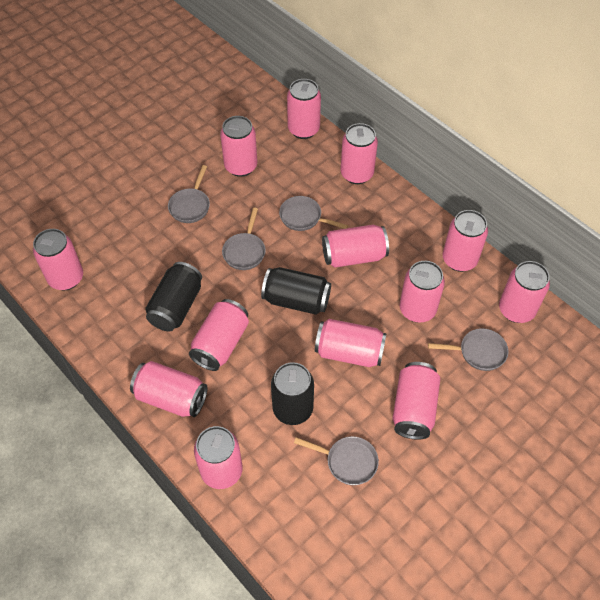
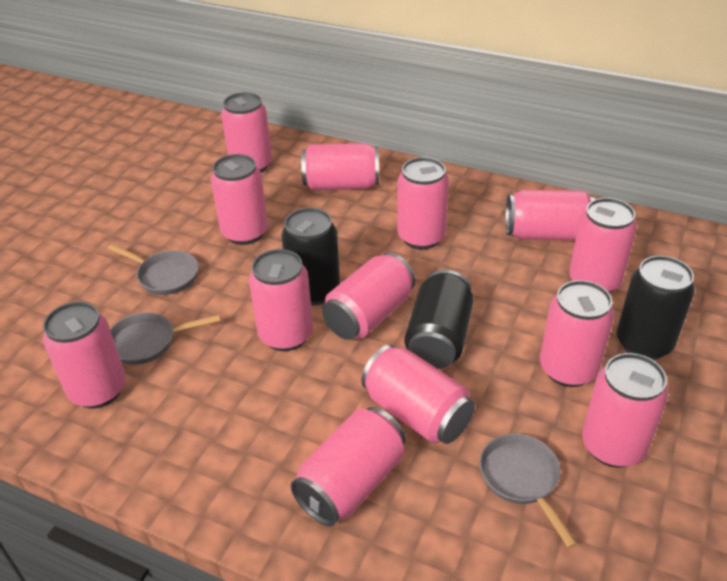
grey pan: 5 -> 3

